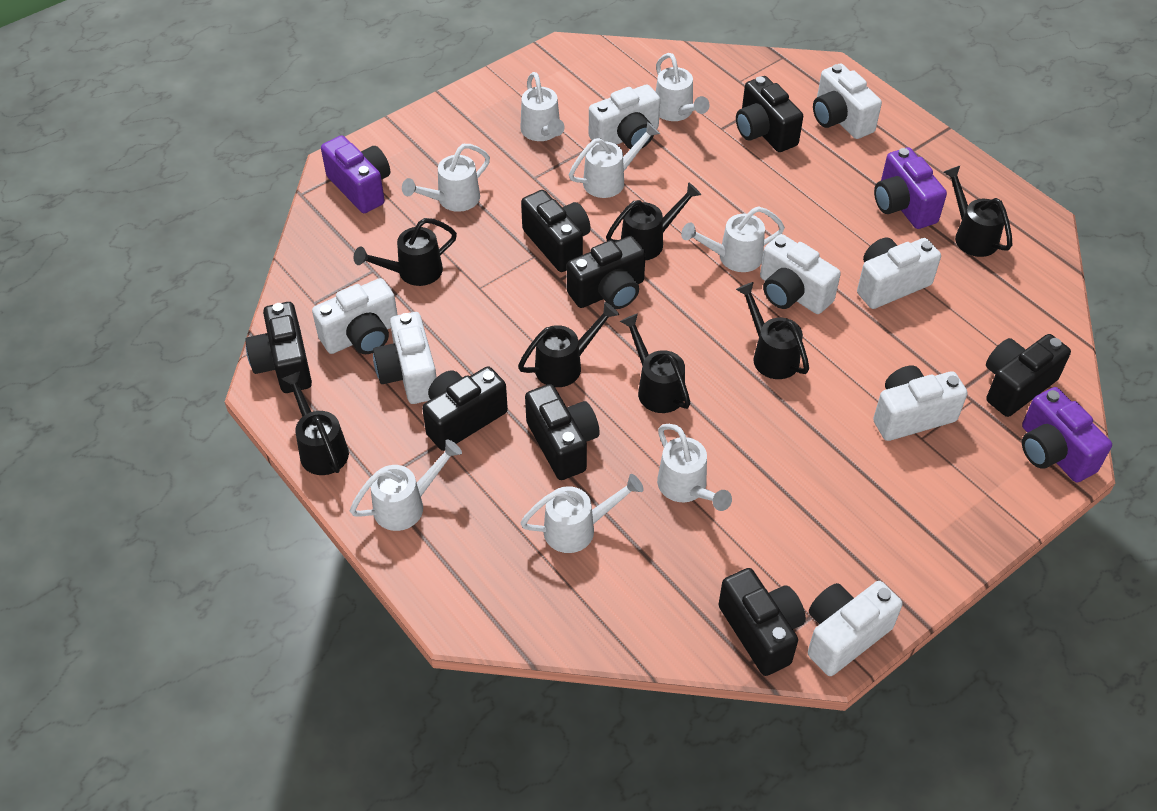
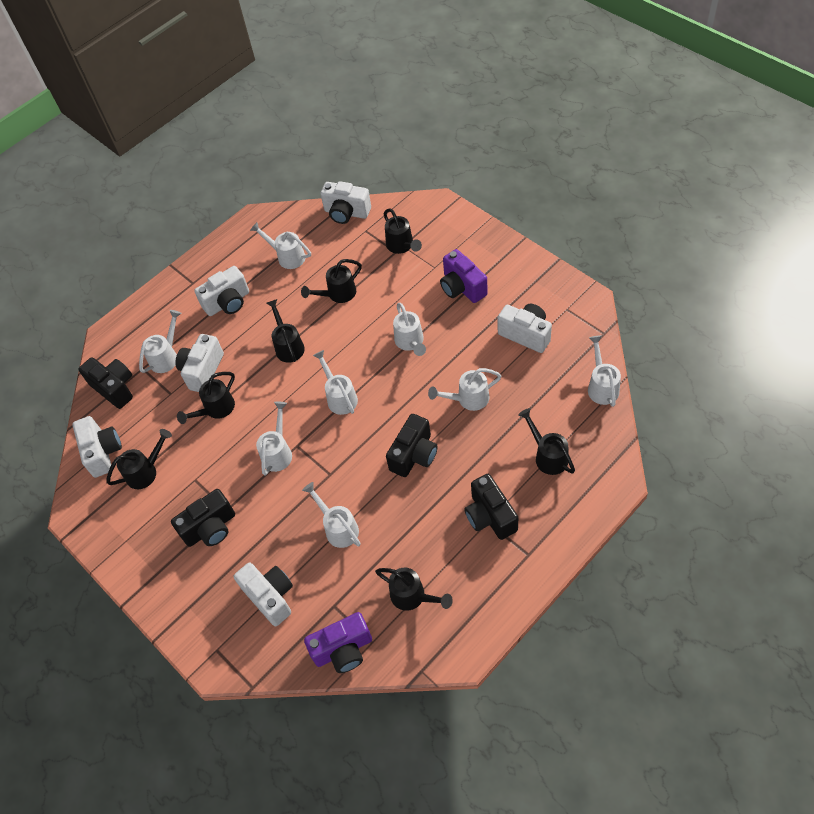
black camera: 8 -> 4
purple camera: 3 -> 2
white camera: 8 -> 6

